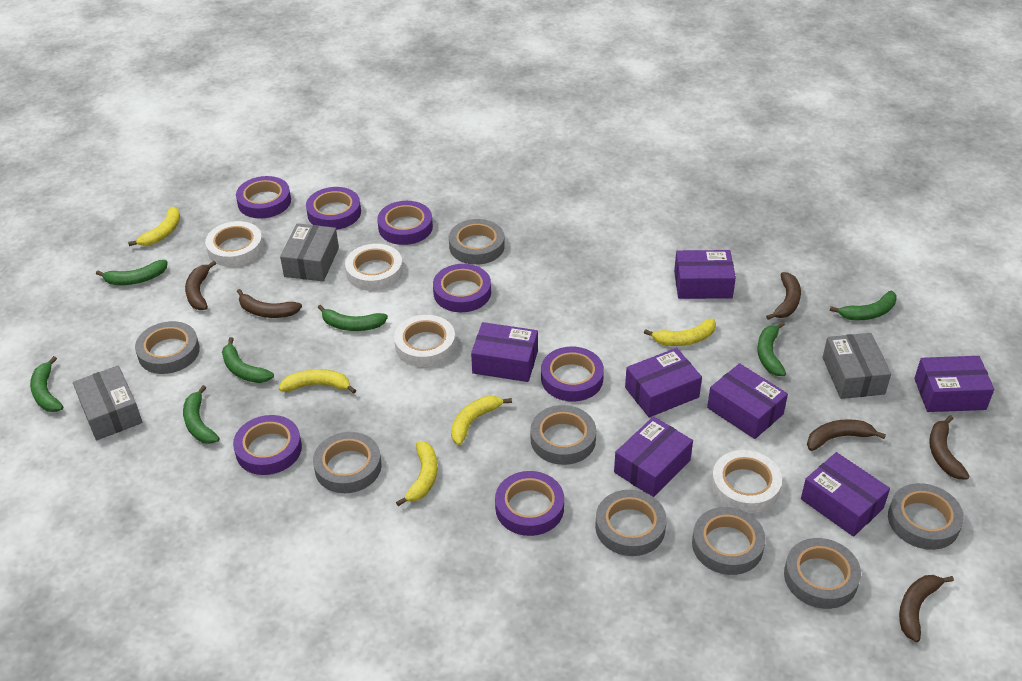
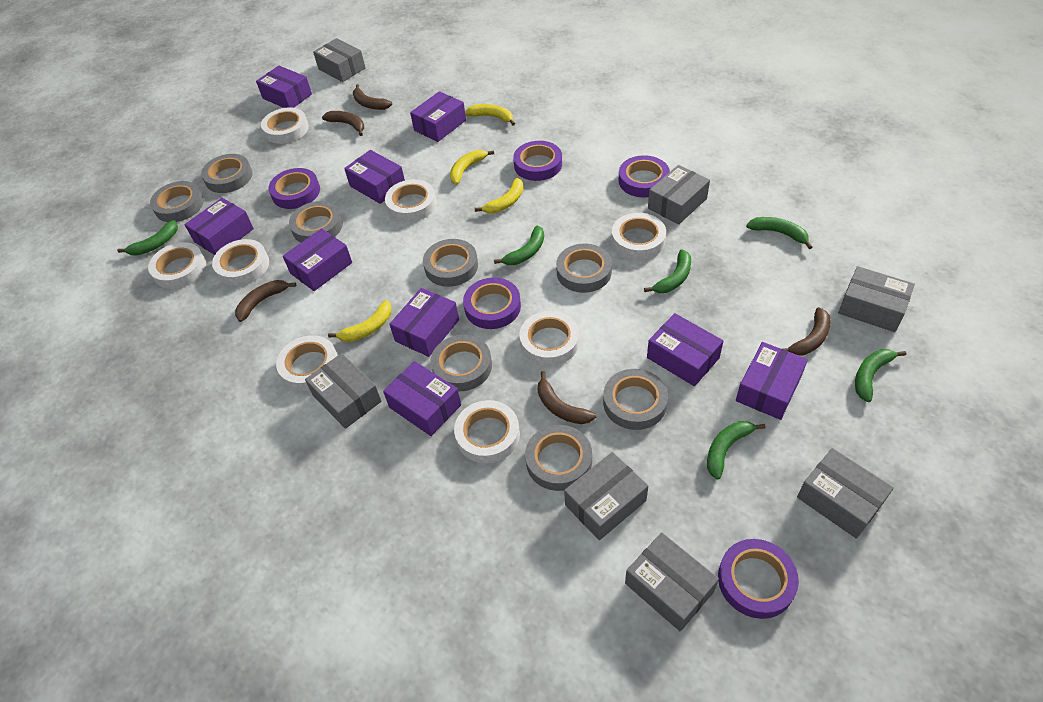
brown banana: 6 -> 5
green banana: 7 -> 6
grey box: 3 -> 7
purple box: 7 -> 9
purple tape: 7 -> 5
white tape: 4 -> 8
yellow banana: 5 -> 4

